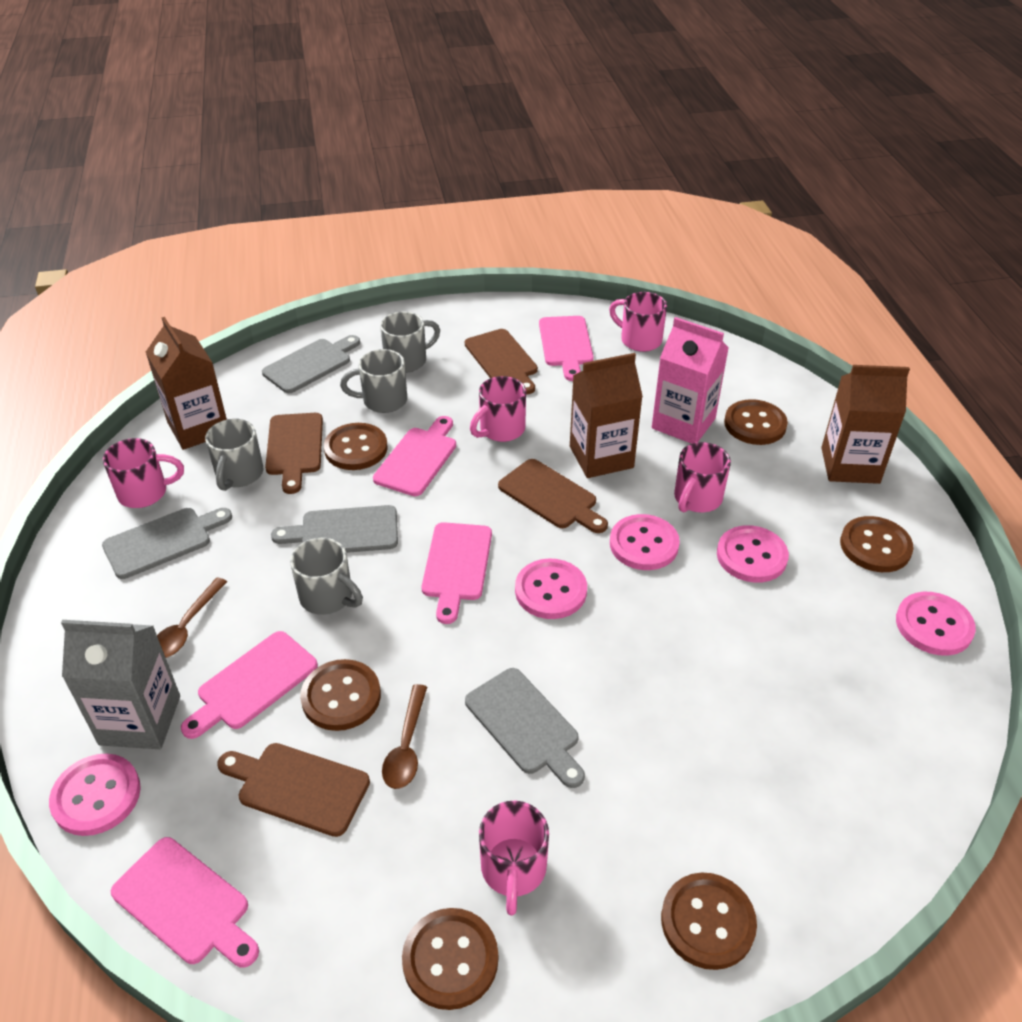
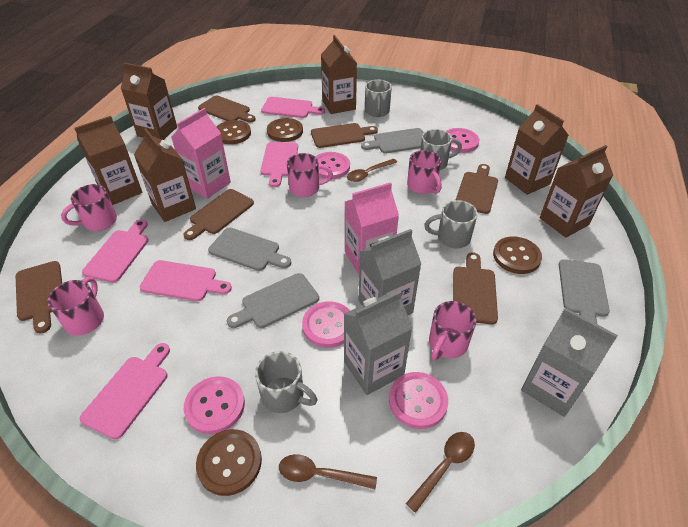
brown button: 6 -> 4
brown carton: 3 -> 6
brown cutting board: 4 -> 6
brown spoon: 2 -> 3
grey carton: 1 -> 3
pink carton: 1 -> 2

